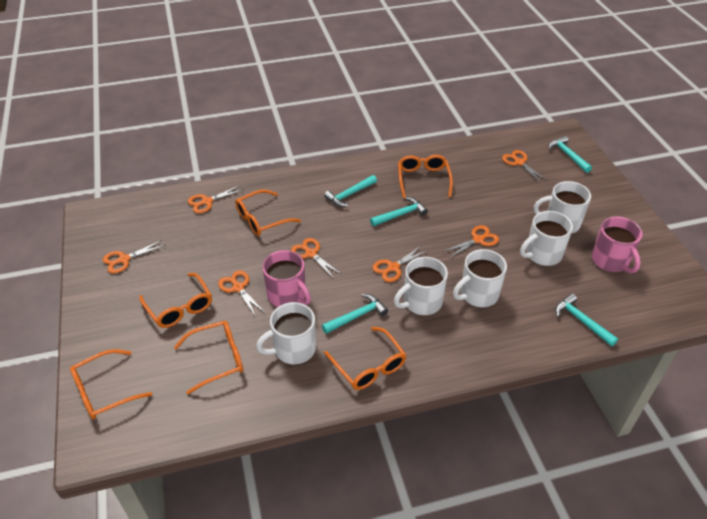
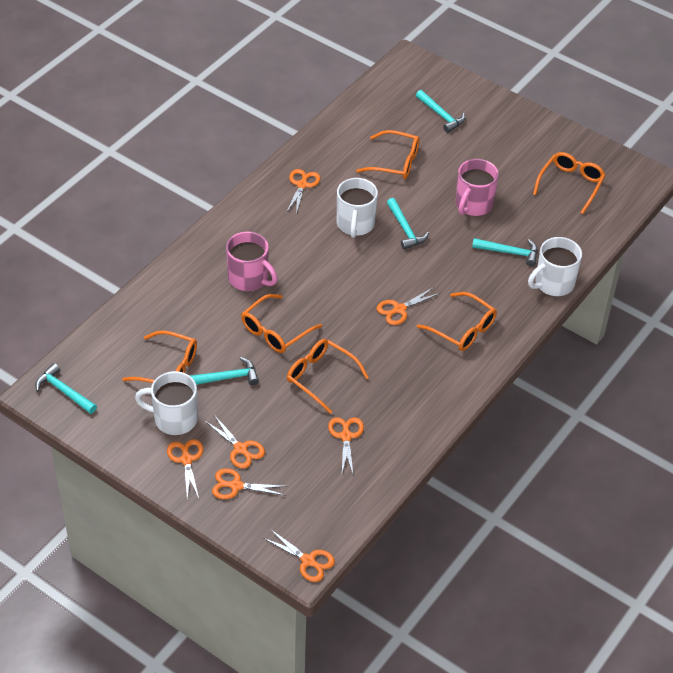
white mug: 5 -> 3

